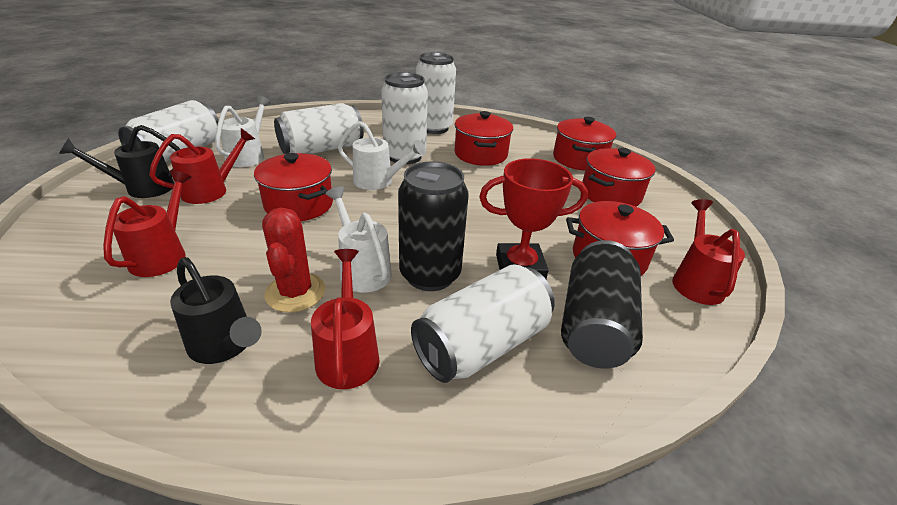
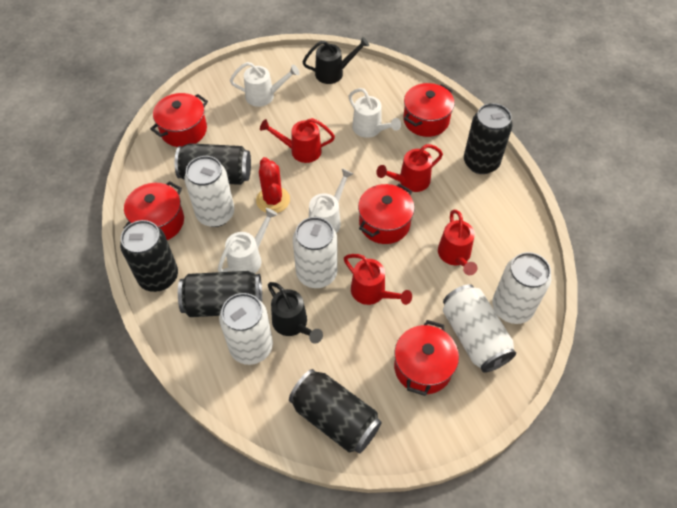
black can: 2 -> 5
red trophy: 1 -> 0
white watering can: 3 -> 4

